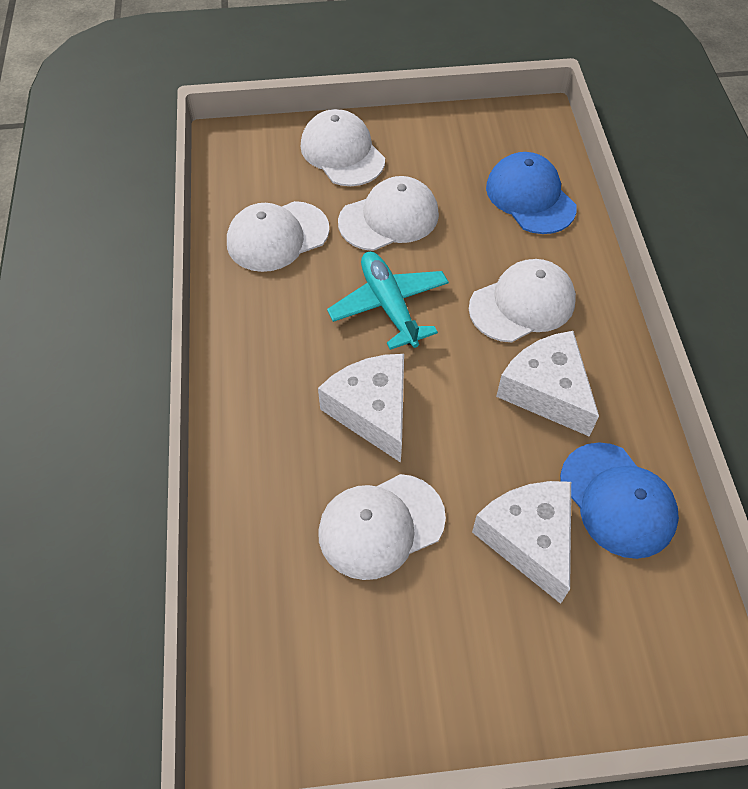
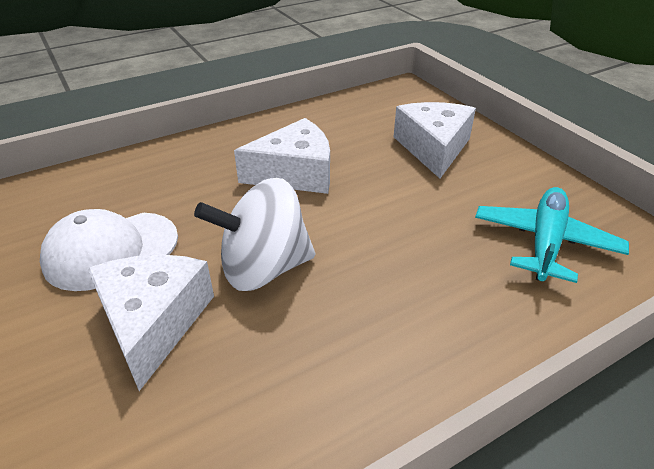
blue cap: 2 -> 0
white cap: 5 -> 1
white spinning top: 0 -> 1

